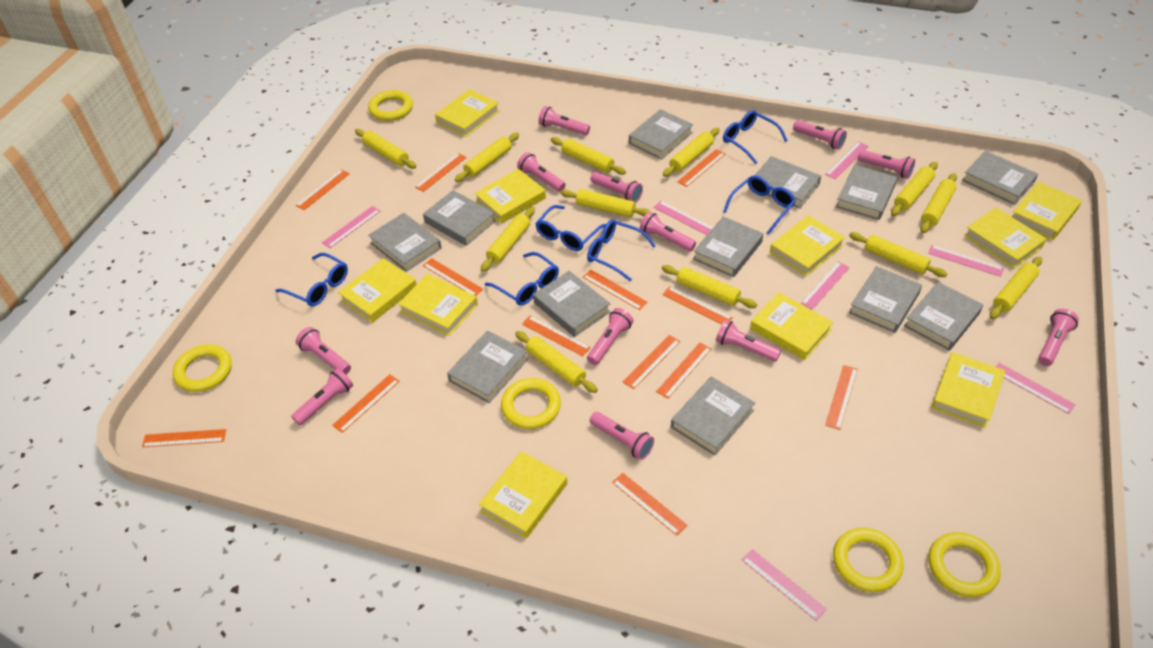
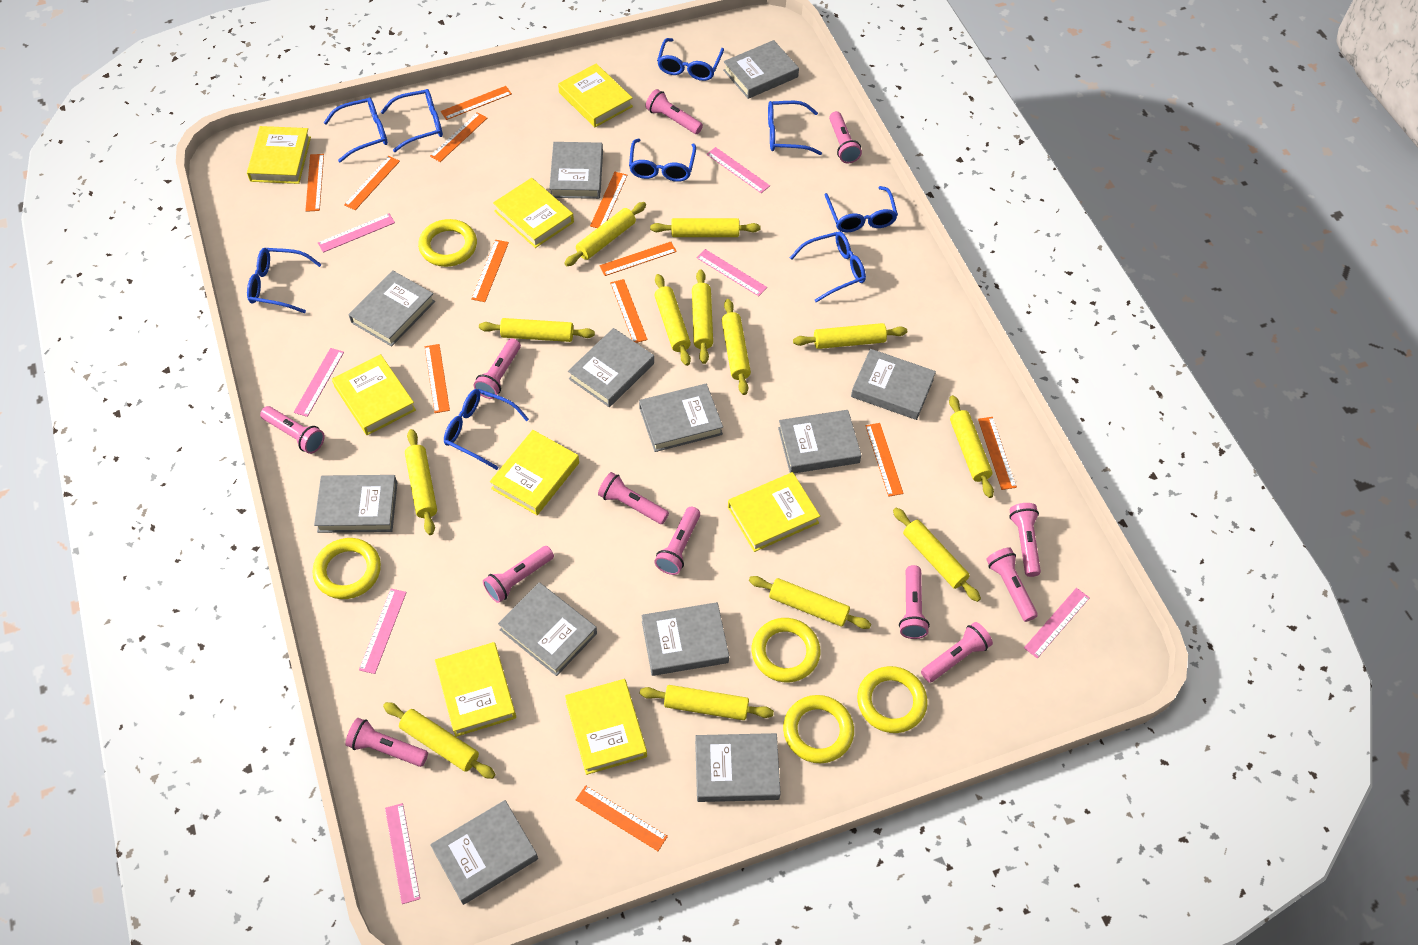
blue glasses: 6 -> 9
orange ruler: 13 -> 12
yellow book: 10 -> 8
yellow rolling pin: 12 -> 13

